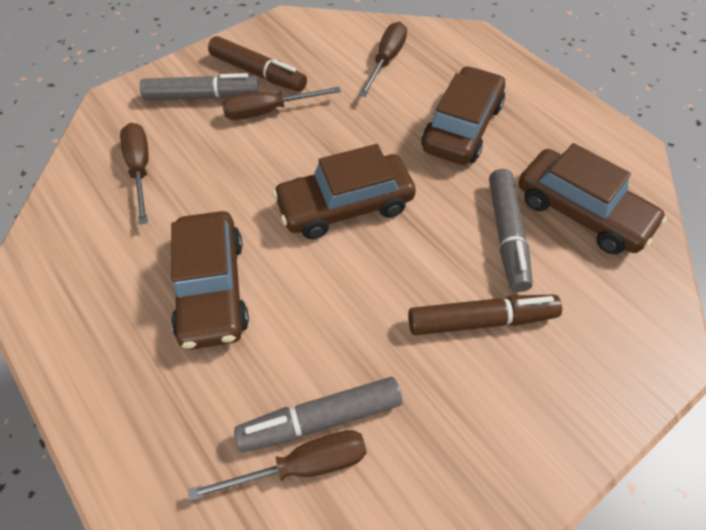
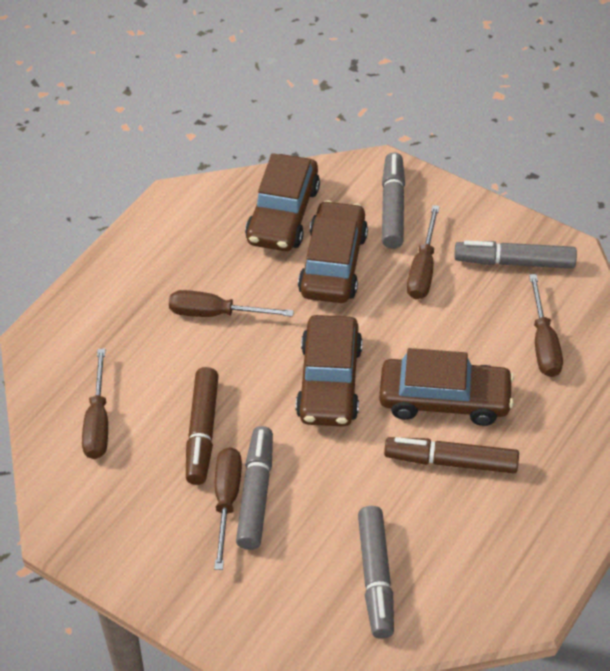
brown screwdriver: 4 -> 5
grey marker: 3 -> 4

